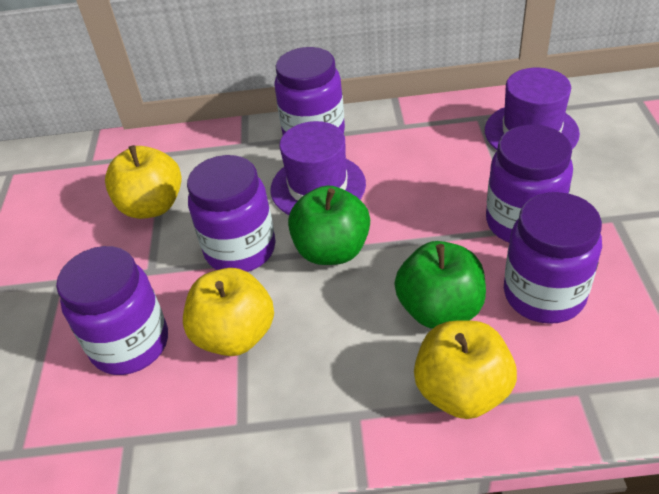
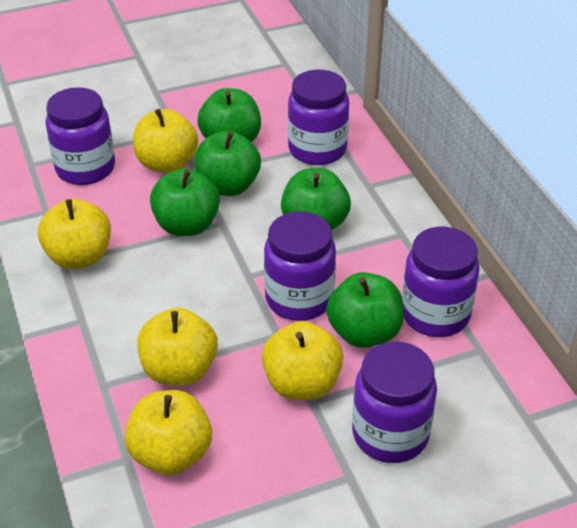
green apple: 2 -> 5
purple hat: 2 -> 0
yellow apple: 3 -> 5

